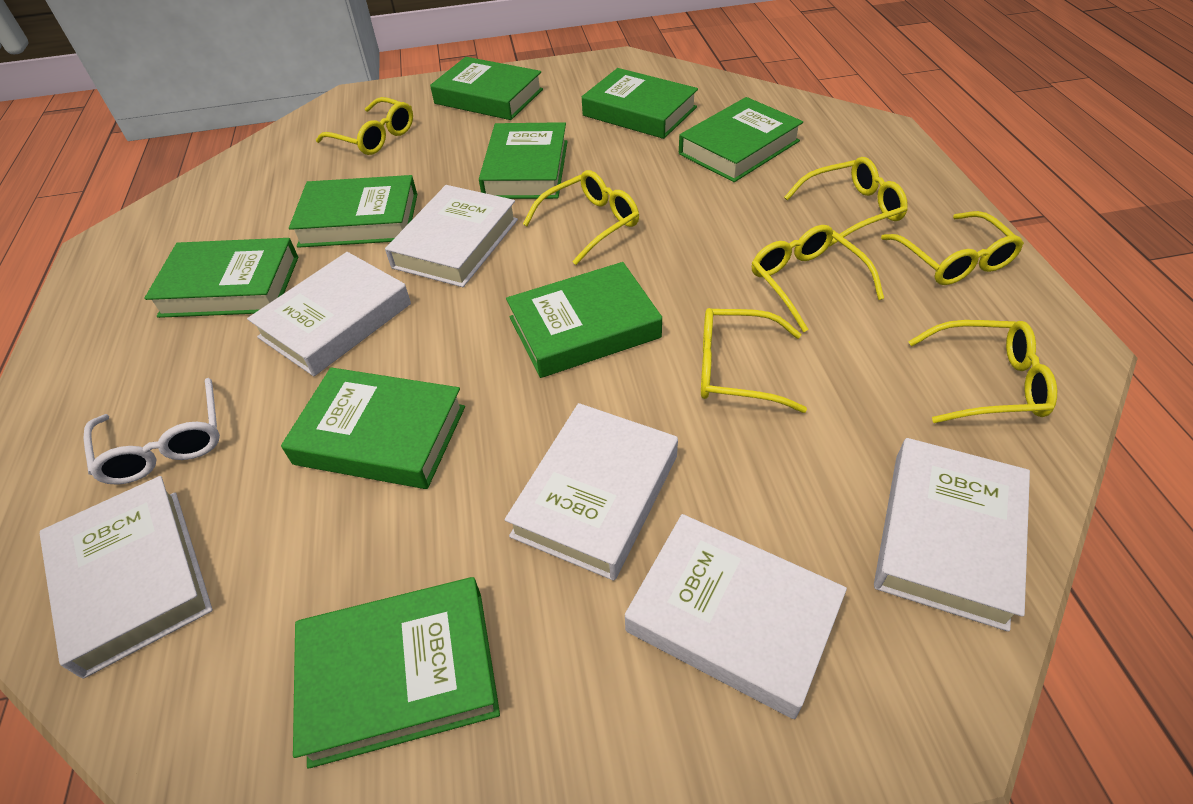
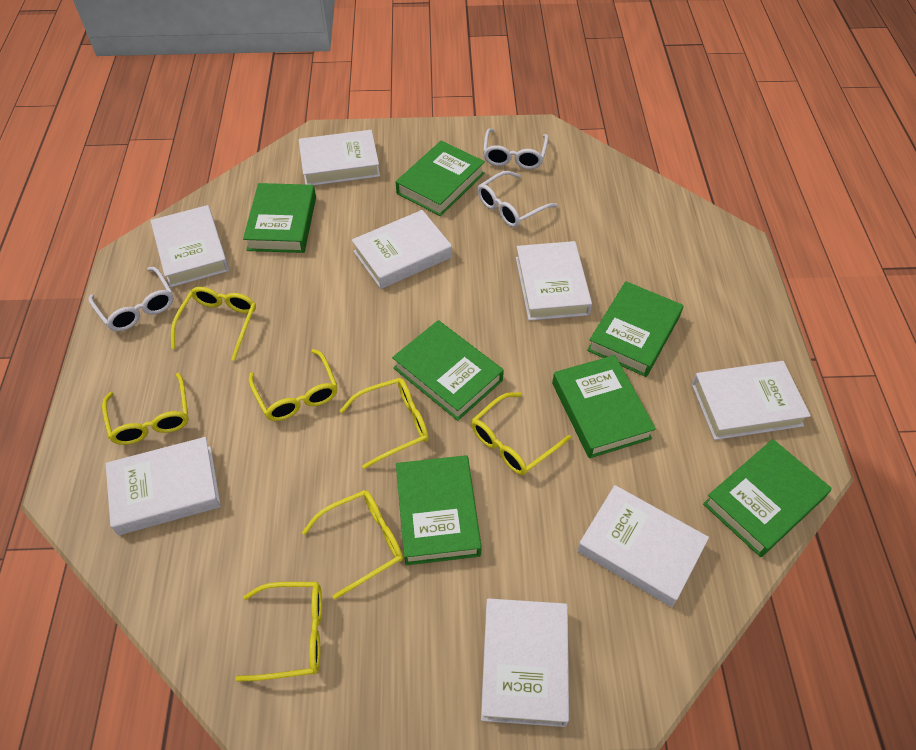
green book: 9 -> 7
white book: 6 -> 8
white glasses: 1 -> 3

